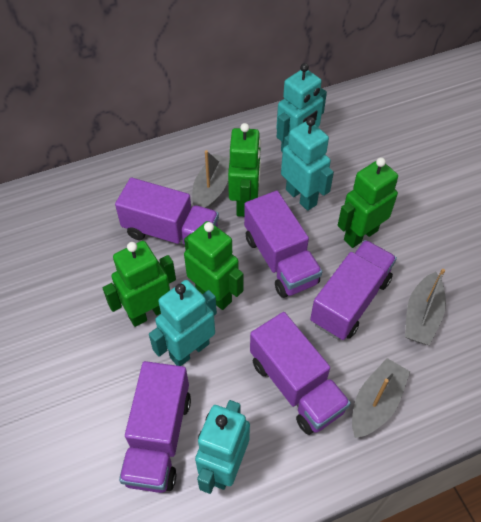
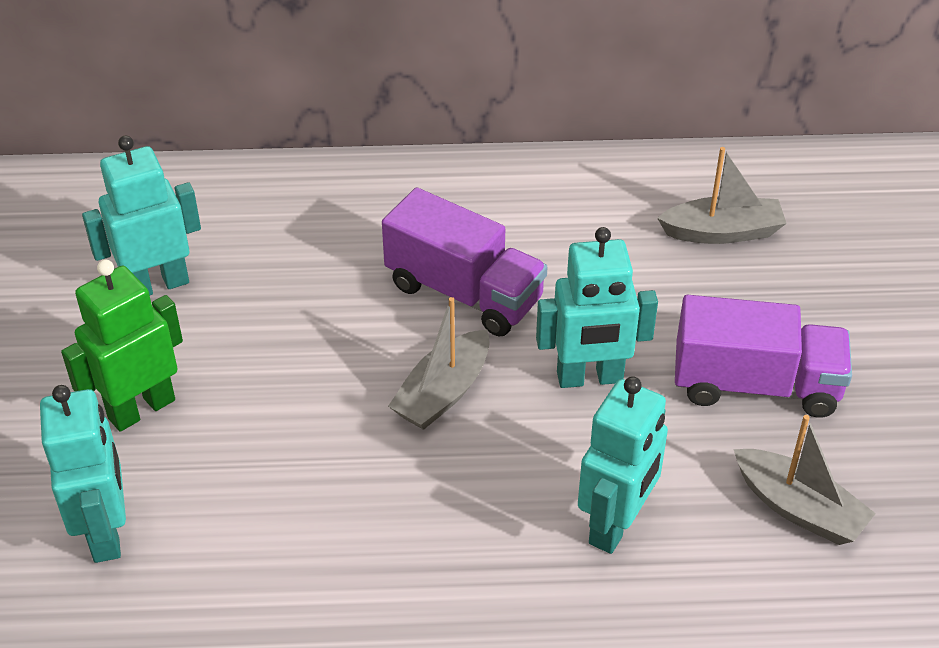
green robot: 4 -> 1
purple truck: 5 -> 2

